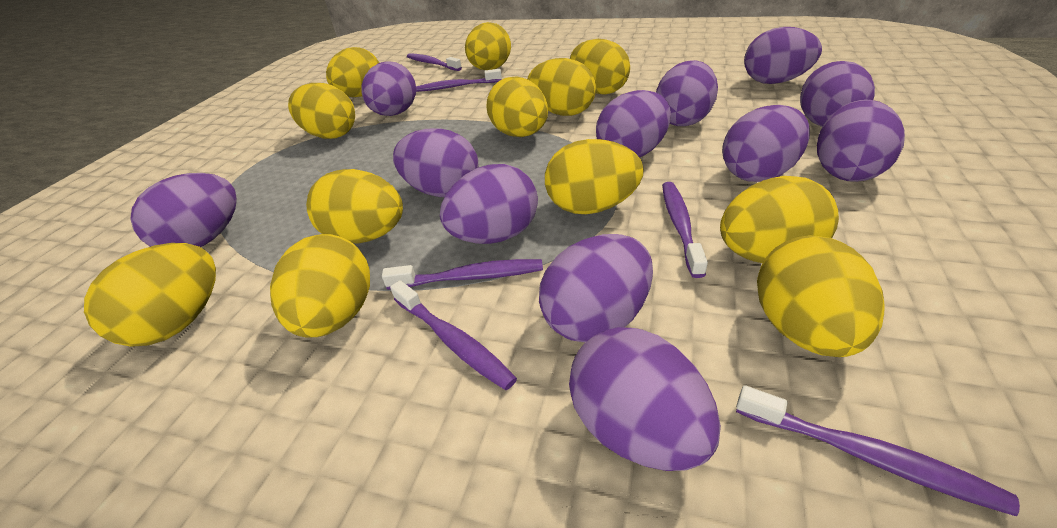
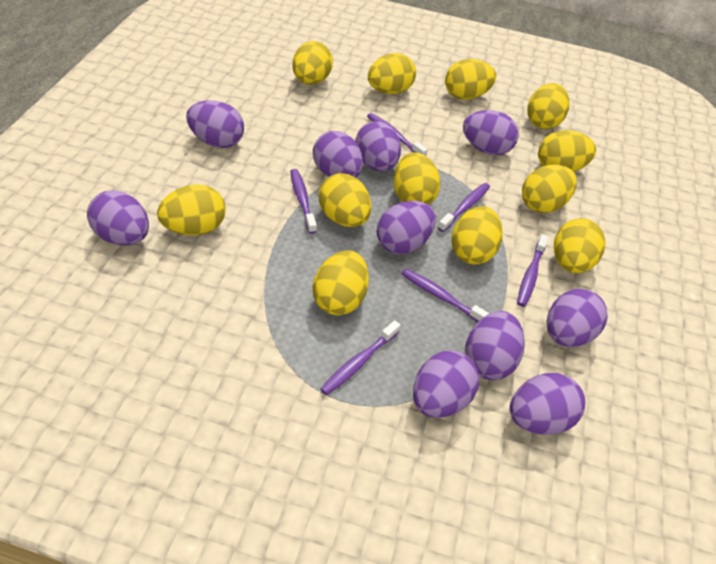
purple egg: 12 -> 10

